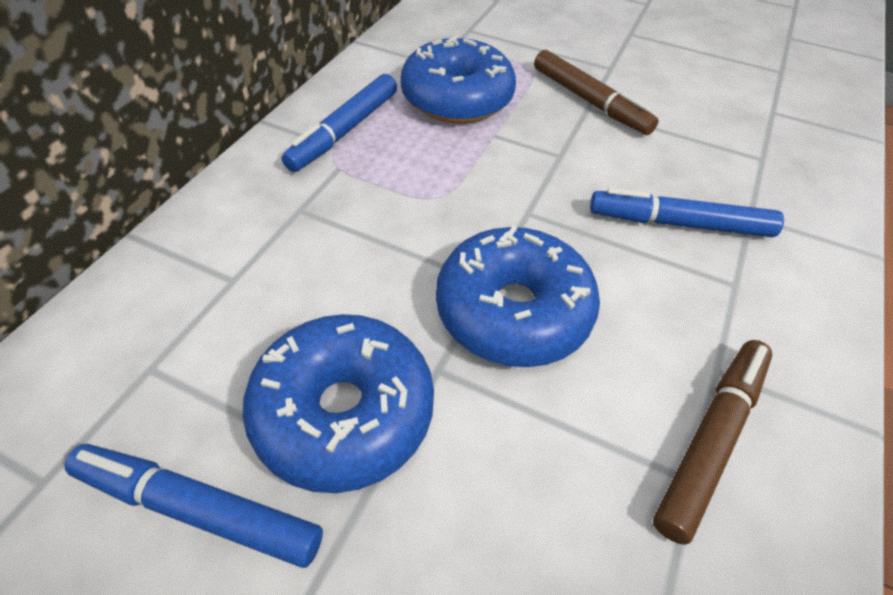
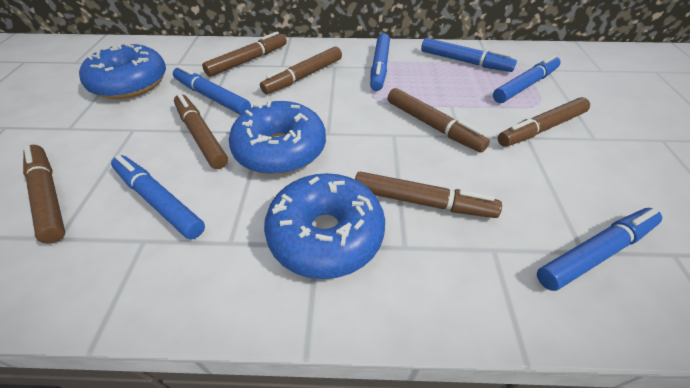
blue marker: 3 -> 6
brown marker: 2 -> 7

